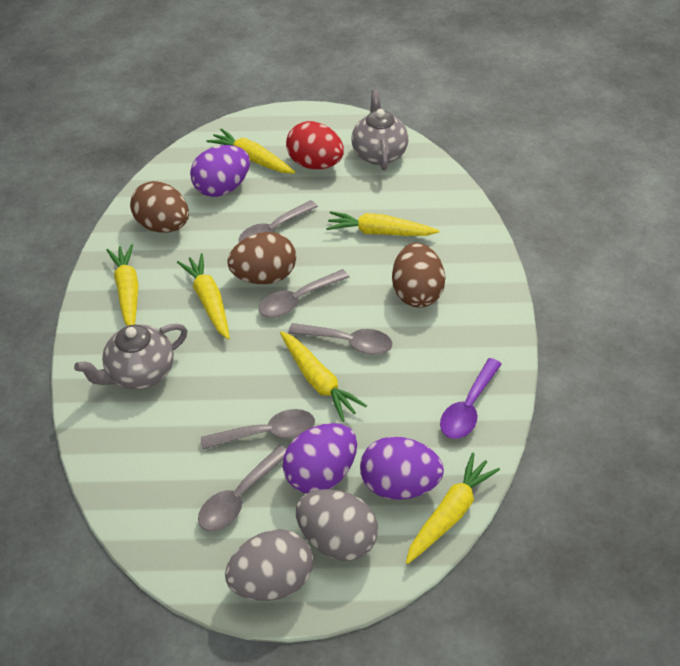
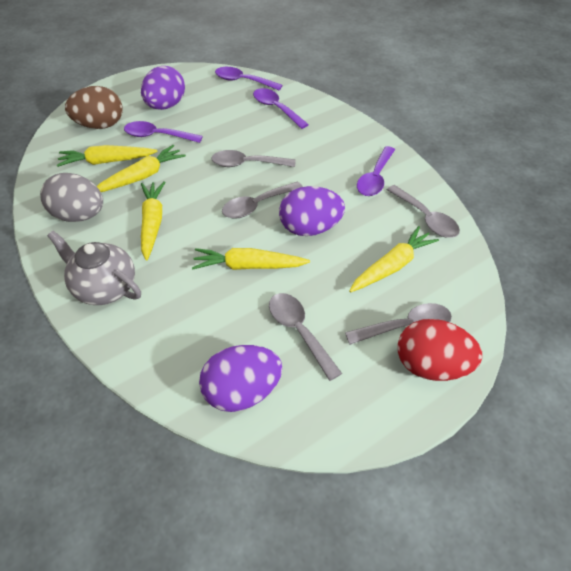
brown egg: 3 -> 1
grey egg: 2 -> 1
grey teapot: 2 -> 1
purple spoon: 1 -> 4
yellow carrot: 6 -> 5

